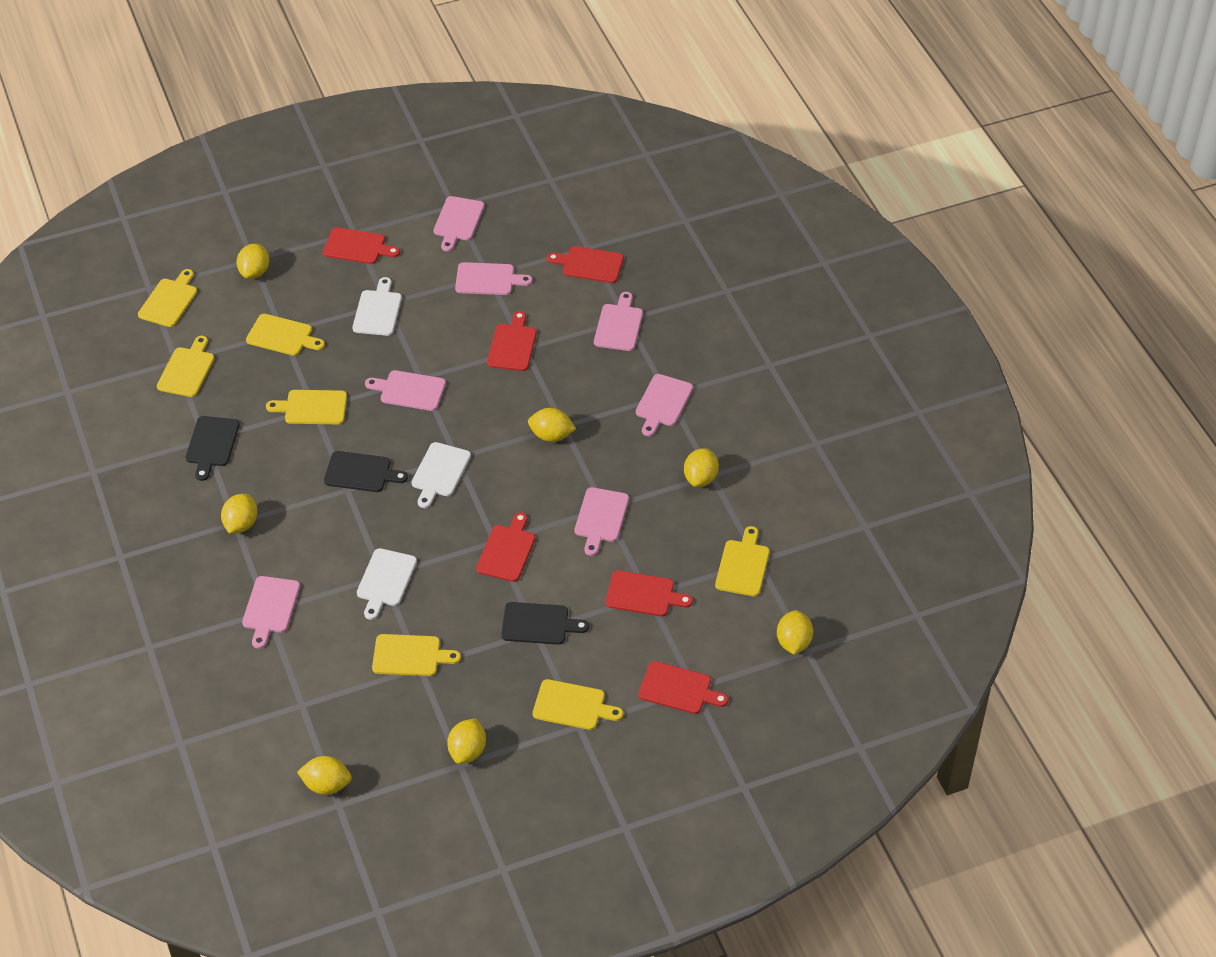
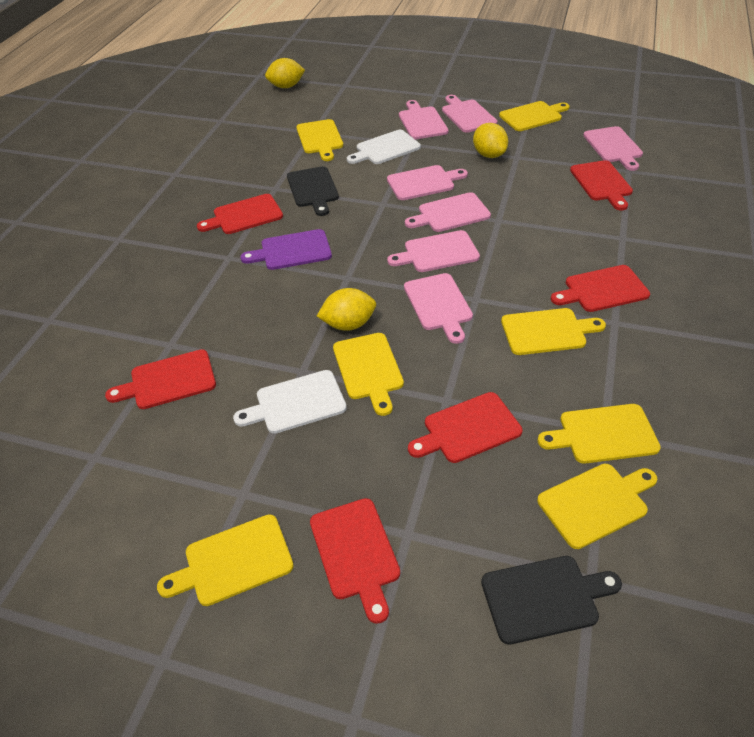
black cutting board: 3 -> 2
purple cutting board: 0 -> 1
white cutting board: 3 -> 2
yellow lemon: 7 -> 3

